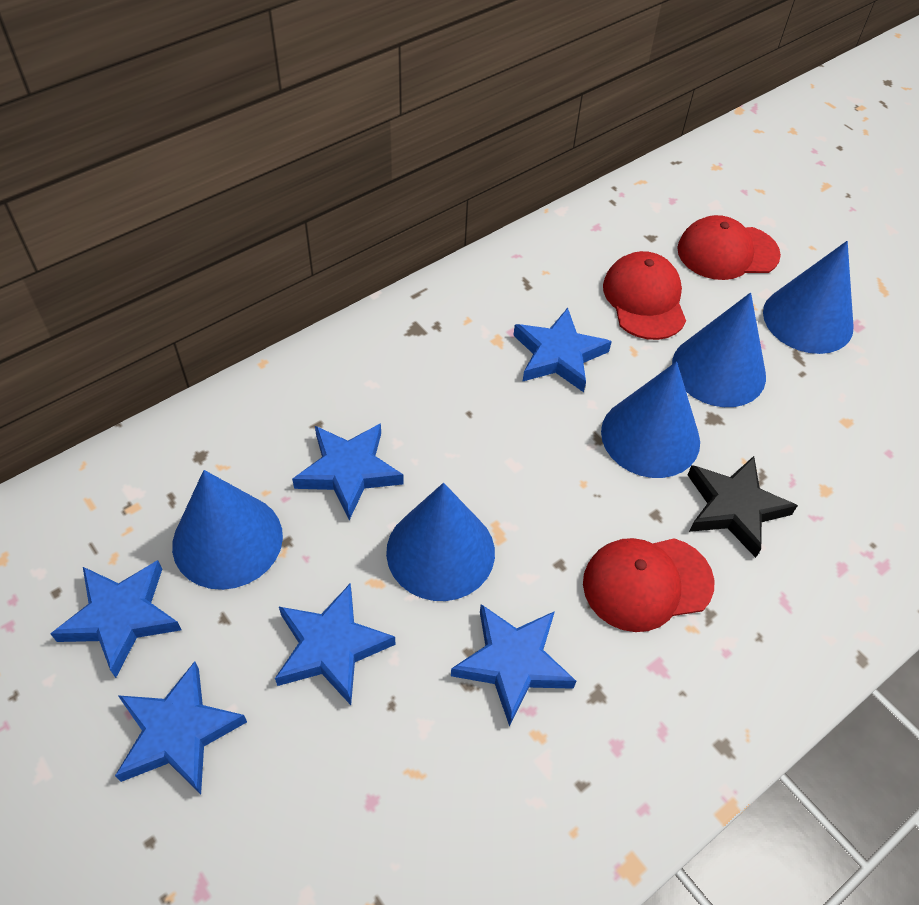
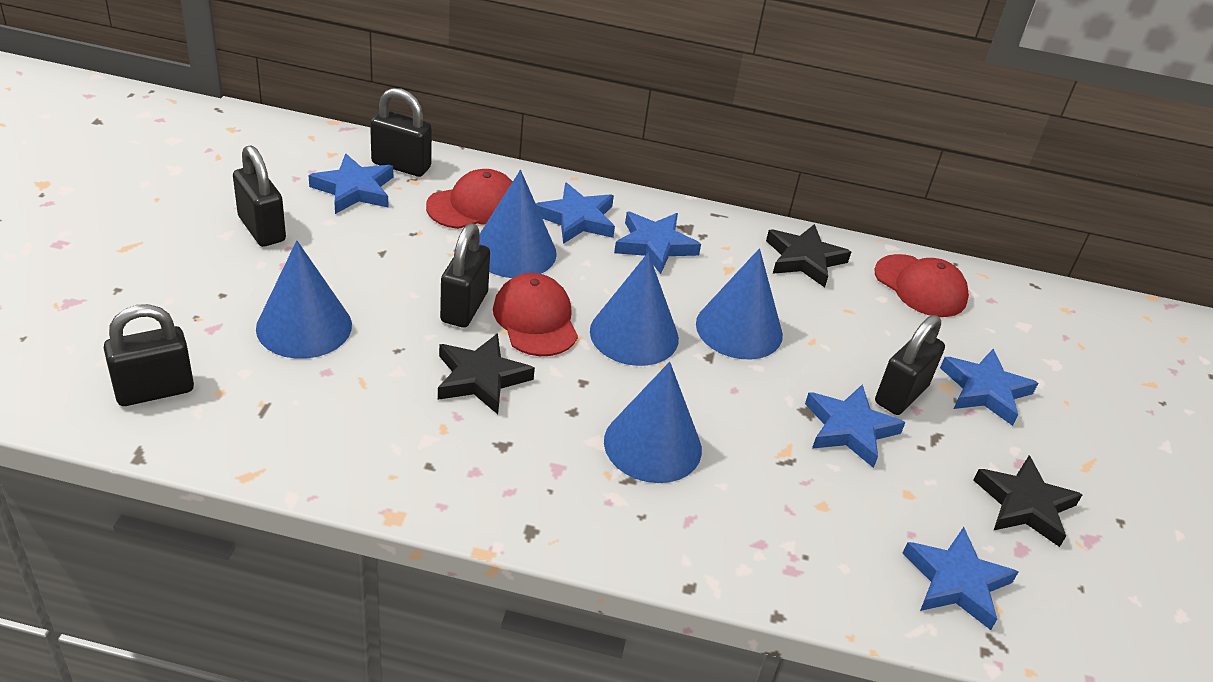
black padlock: 0 -> 5
black star: 1 -> 3

